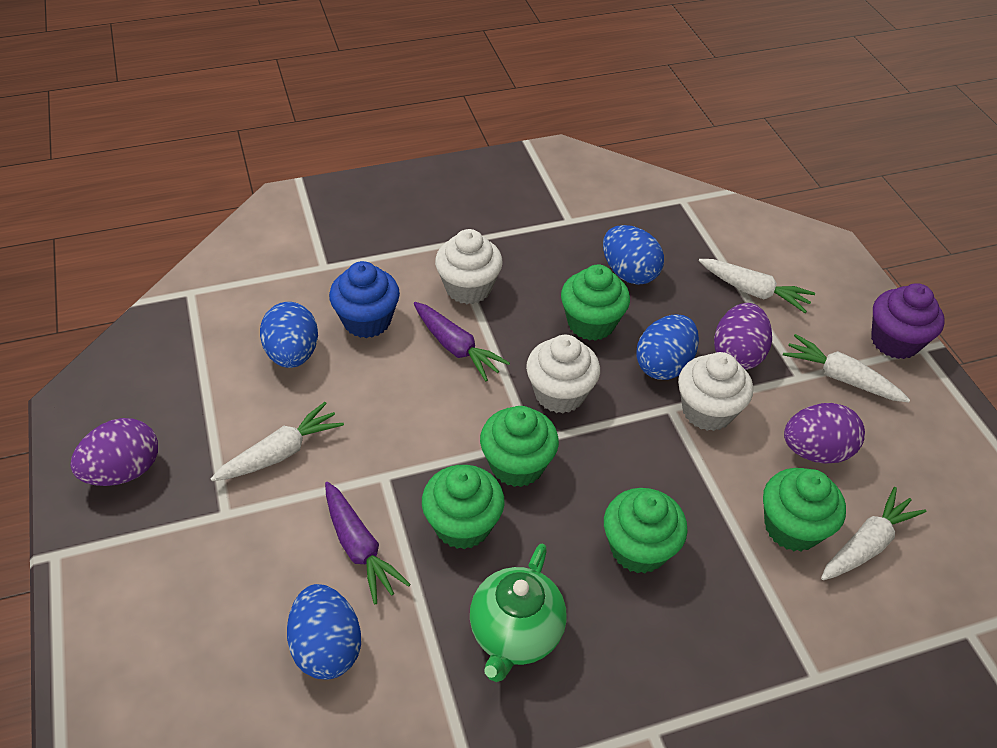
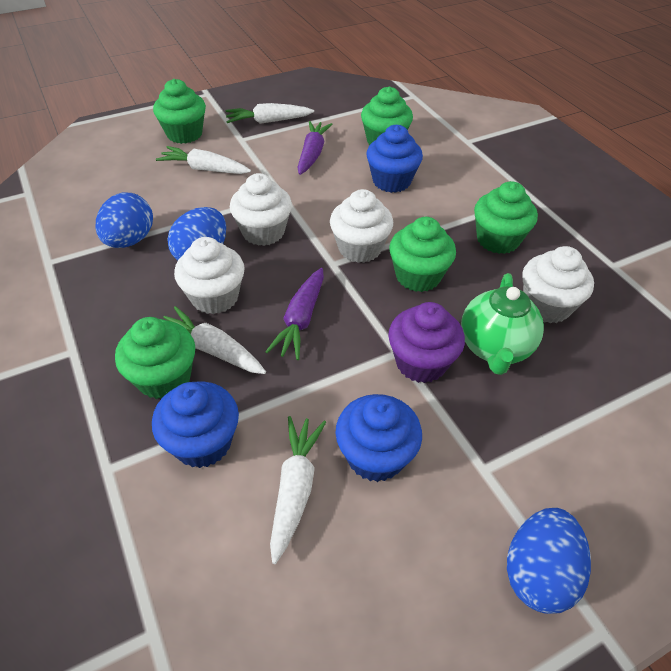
blue cupcake: 1 -> 3
blue egg: 4 -> 3
purple egg: 3 -> 0
white cupcake: 3 -> 4

